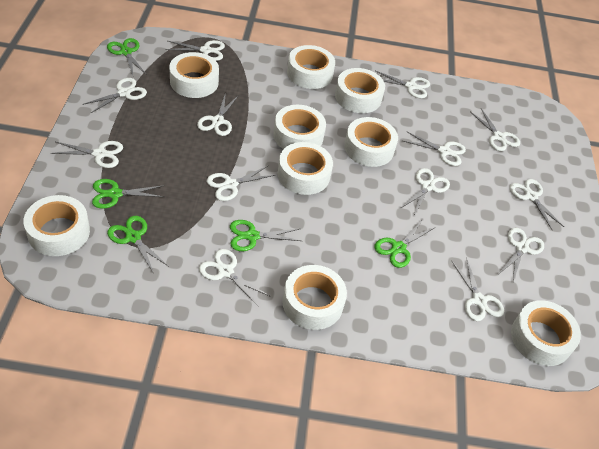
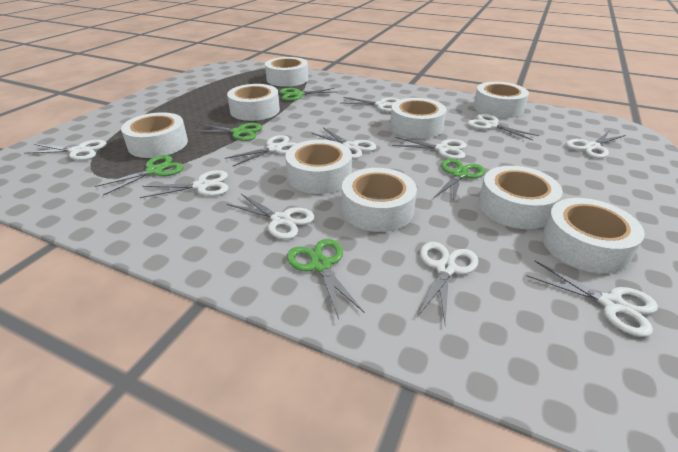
white scissors: 13 -> 11

